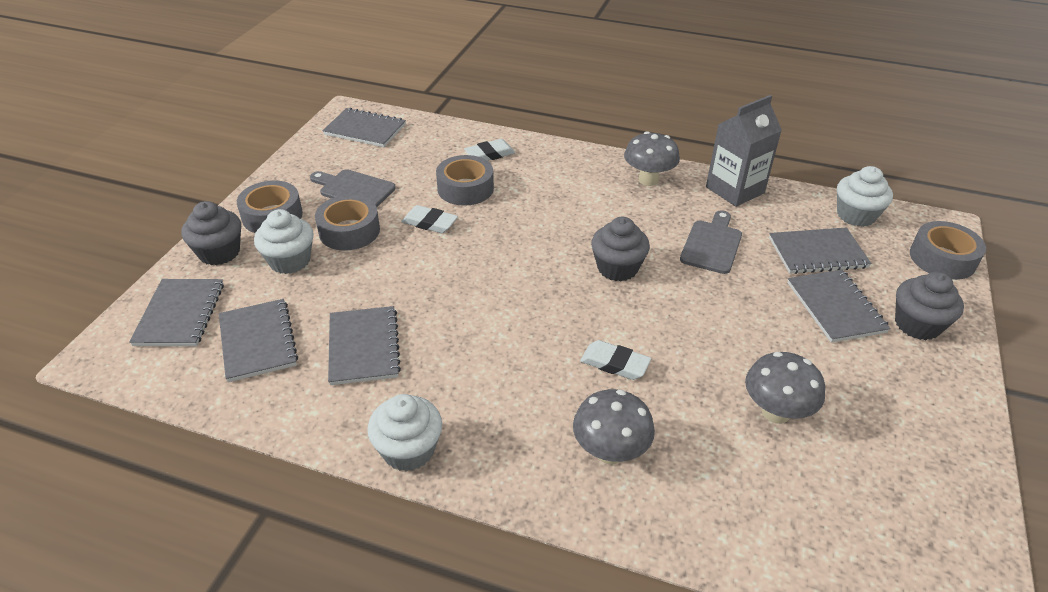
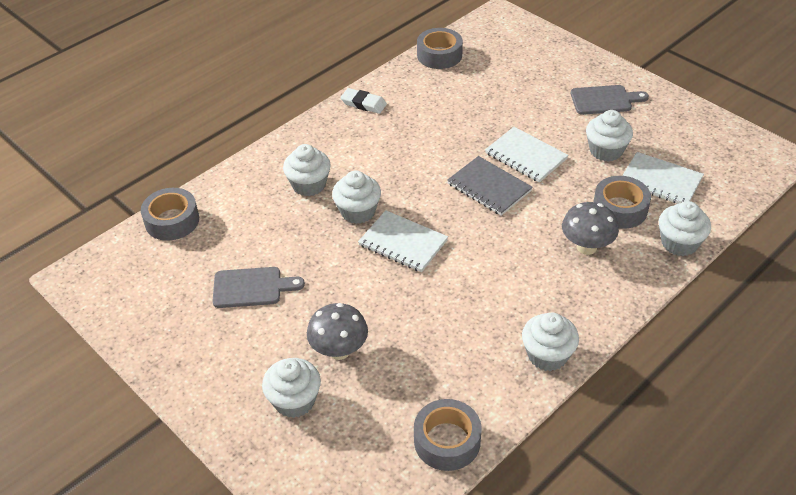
grey carton: 1 -> 0
grey cupcake: 3 -> 0
grey mushroom: 3 -> 2
grey notebook: 6 -> 1
white cupcake: 3 -> 6
white eraser: 3 -> 1
white notebook: 0 -> 3

